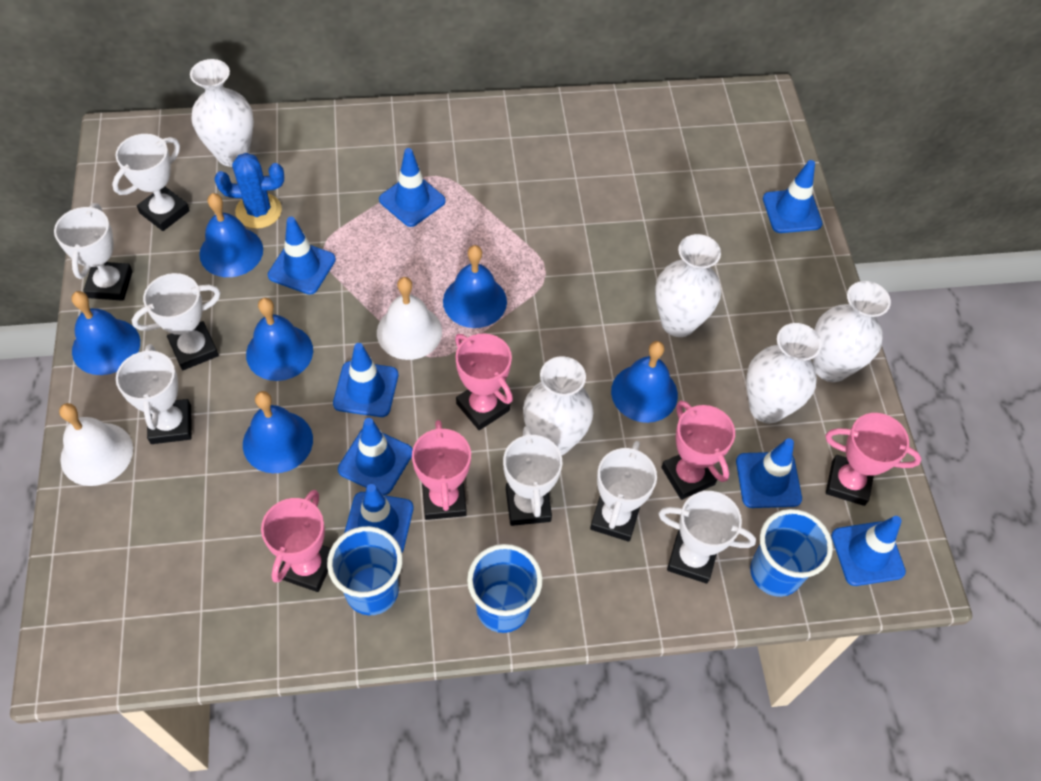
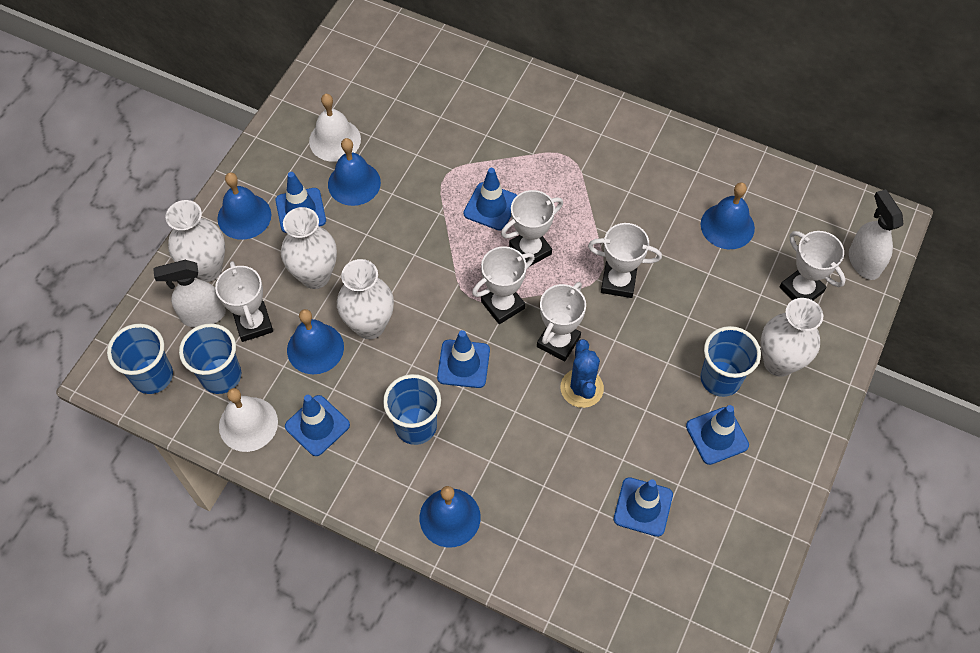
blue bell: 6 -> 5
blue cup: 3 -> 4
blue traffic cone: 8 -> 6
pink trophy: 5 -> 0
white spray bottle: 0 -> 2
white trophy: 7 -> 6
white vase: 5 -> 4

